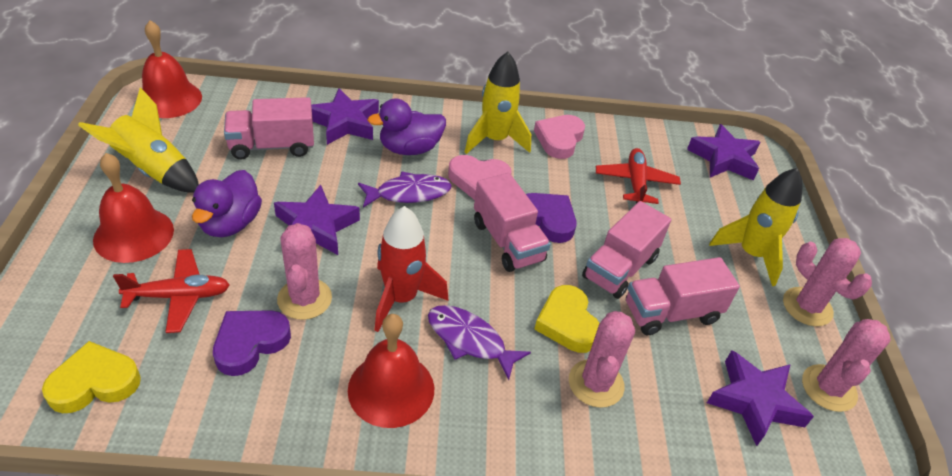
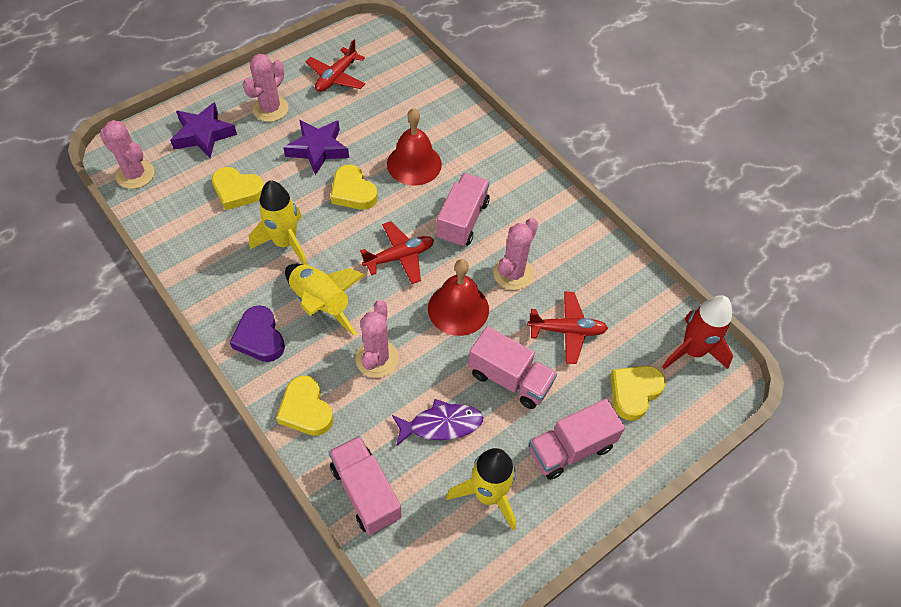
pink heart: 2 -> 0
purple duck: 2 -> 0
purple fish: 2 -> 1
purple heart: 2 -> 1
purple star: 4 -> 2
red bell: 3 -> 2
red plane: 2 -> 3
yellow heart: 2 -> 4

